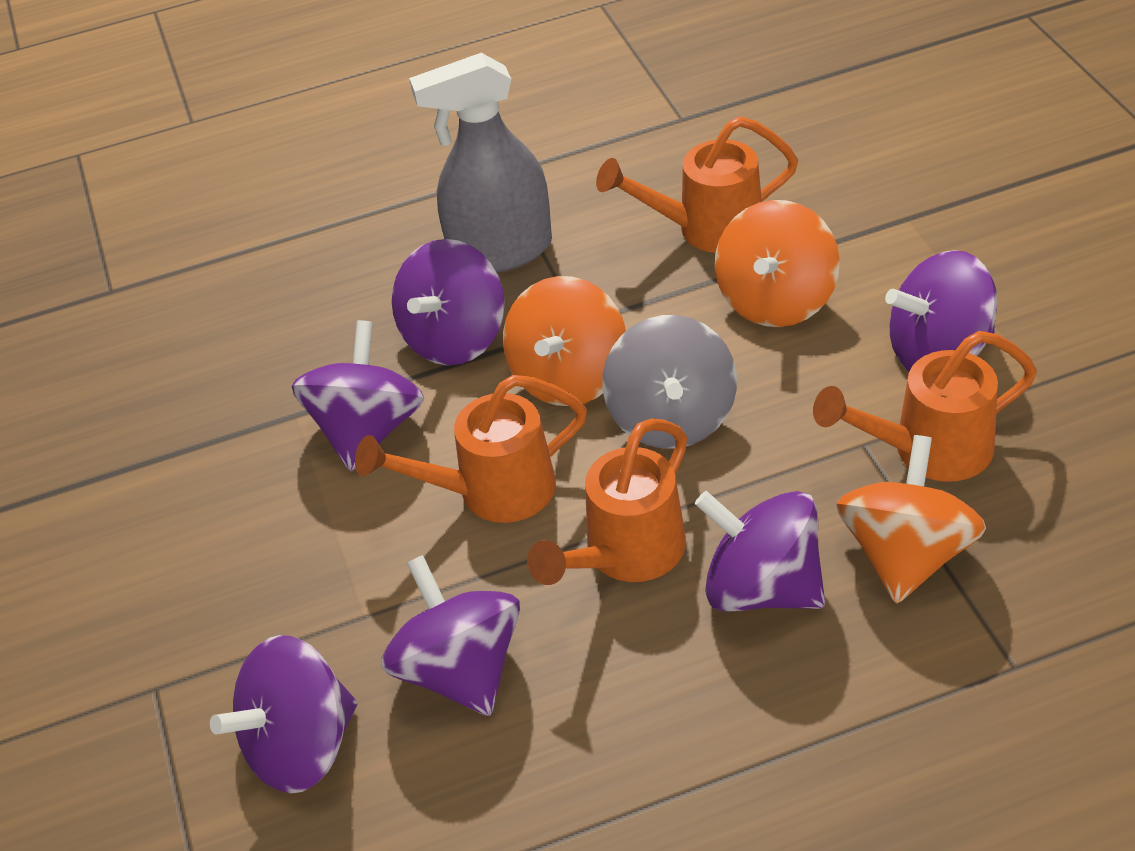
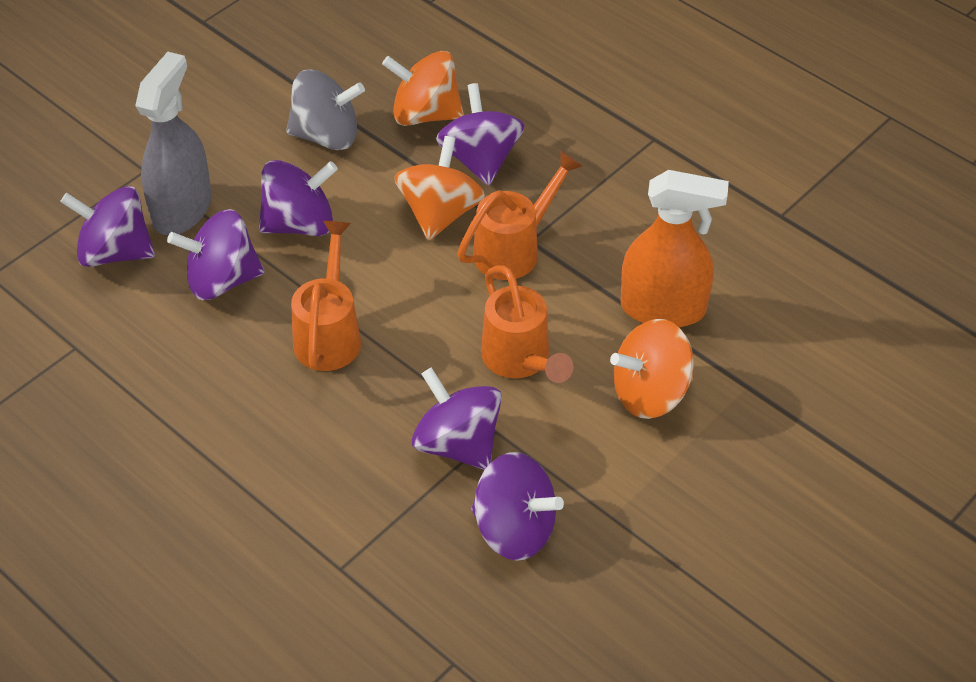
orange spray bottle: 0 -> 1
orange watering can: 4 -> 3

